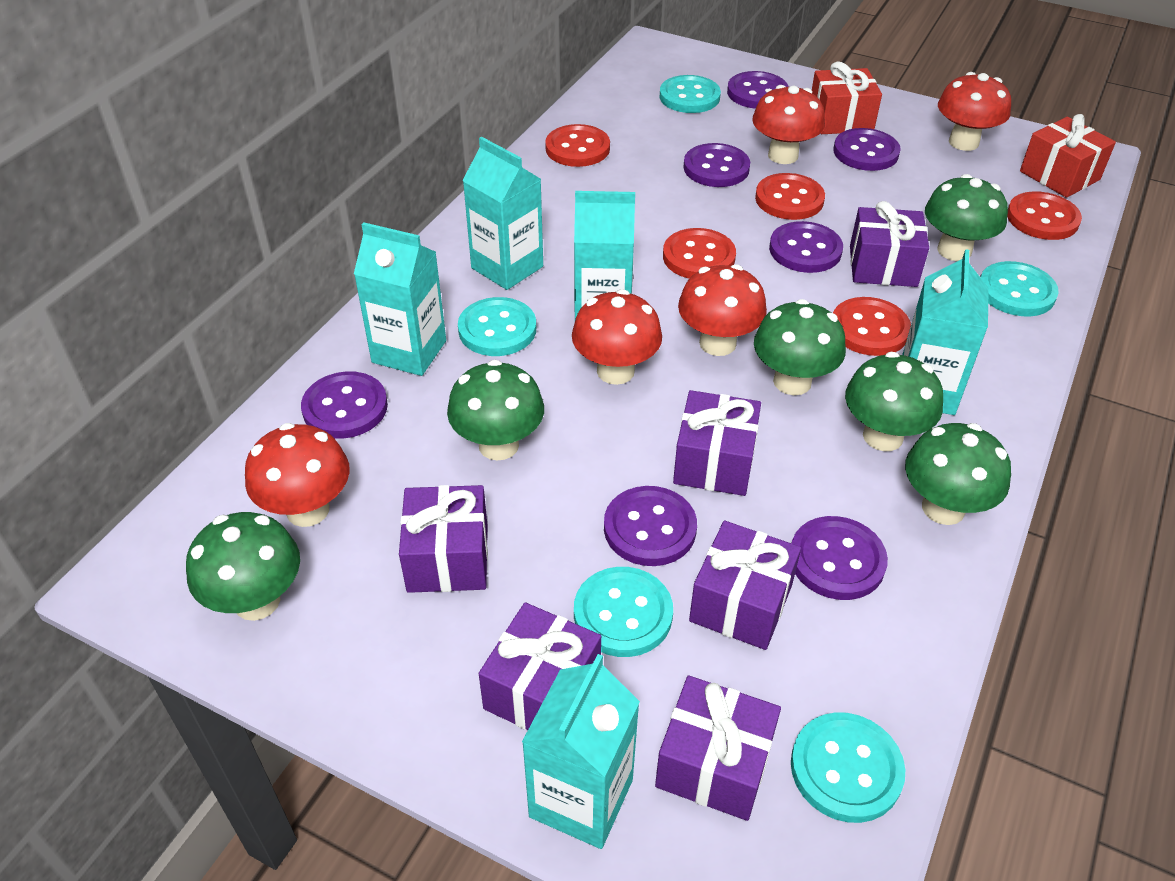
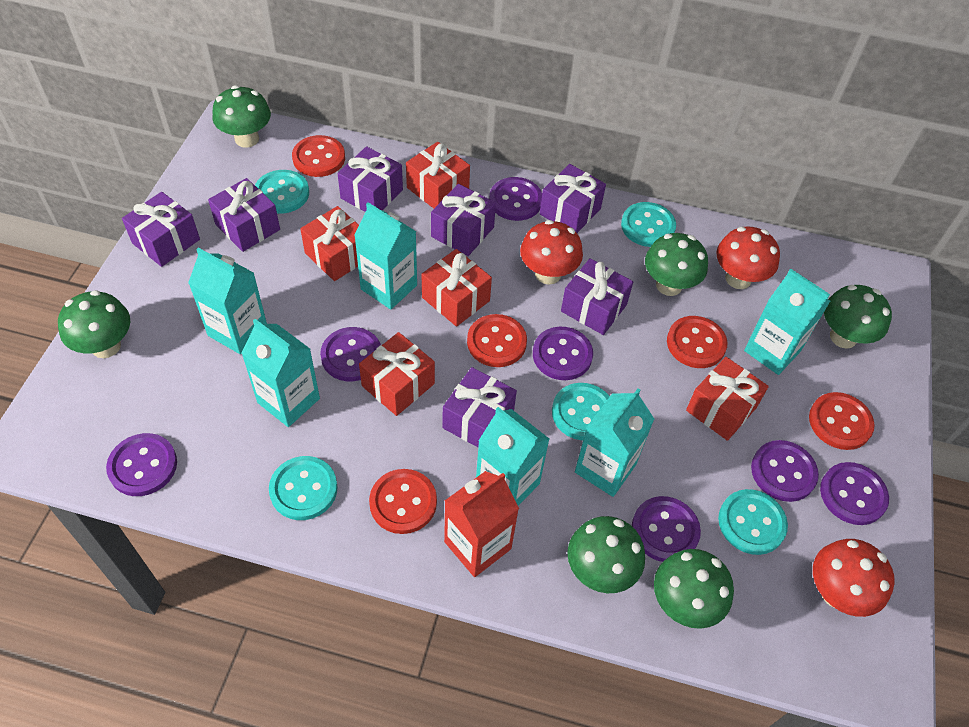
purple gift: 6 -> 7
red carton: 0 -> 1
red gift: 2 -> 5
red mushroom: 5 -> 3
turquoise carton: 5 -> 6

